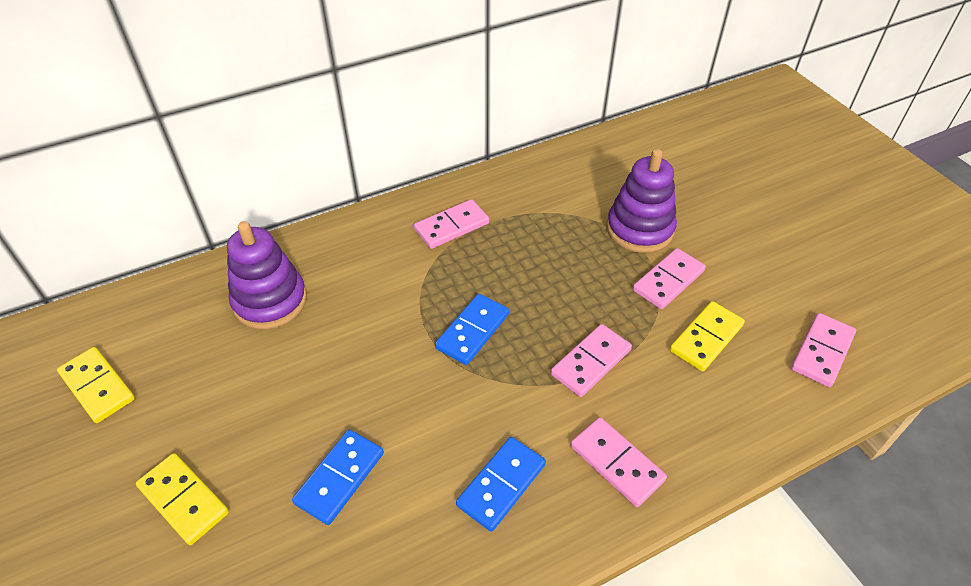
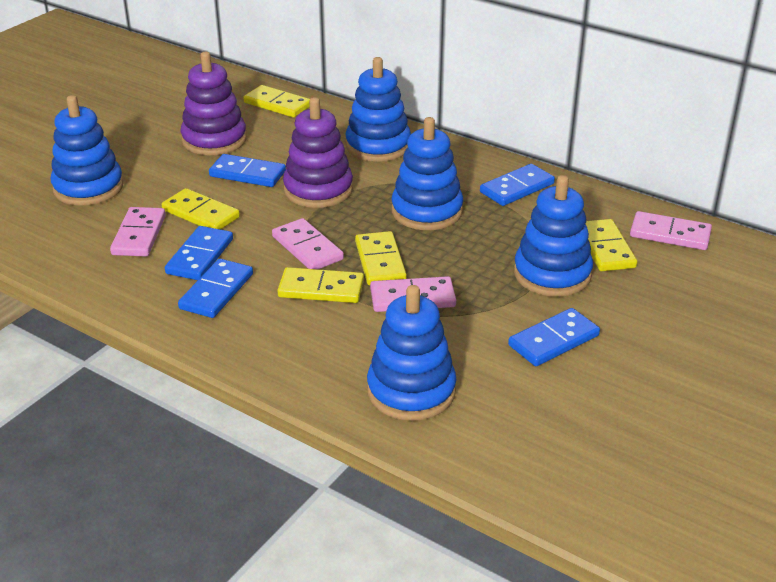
blue domino: 3 -> 5
blue stacking toy: 0 -> 5
pink domino: 5 -> 4
yellow domino: 3 -> 5

